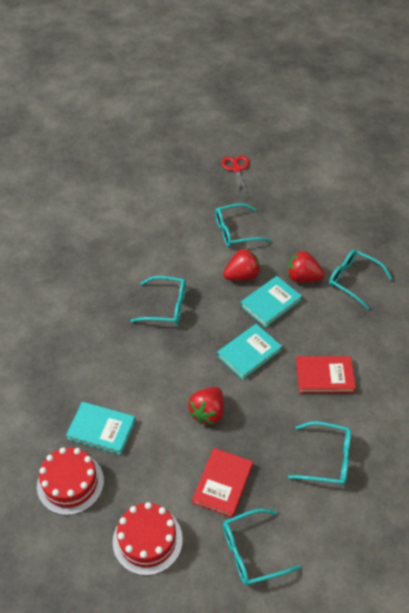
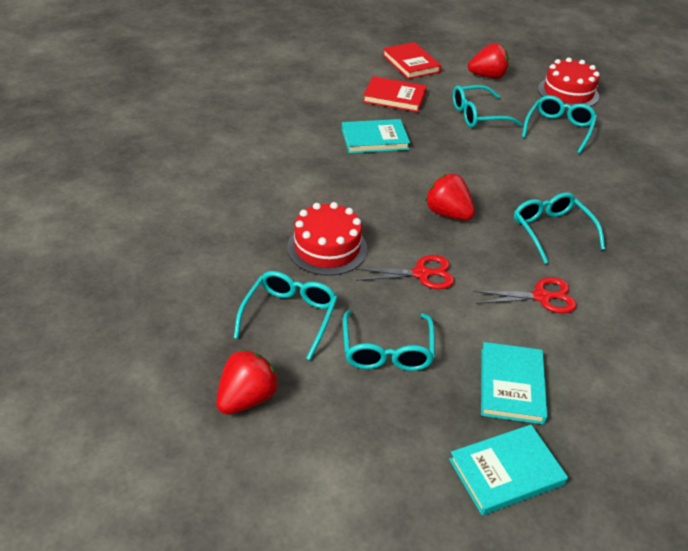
red scissors: 1 -> 2

